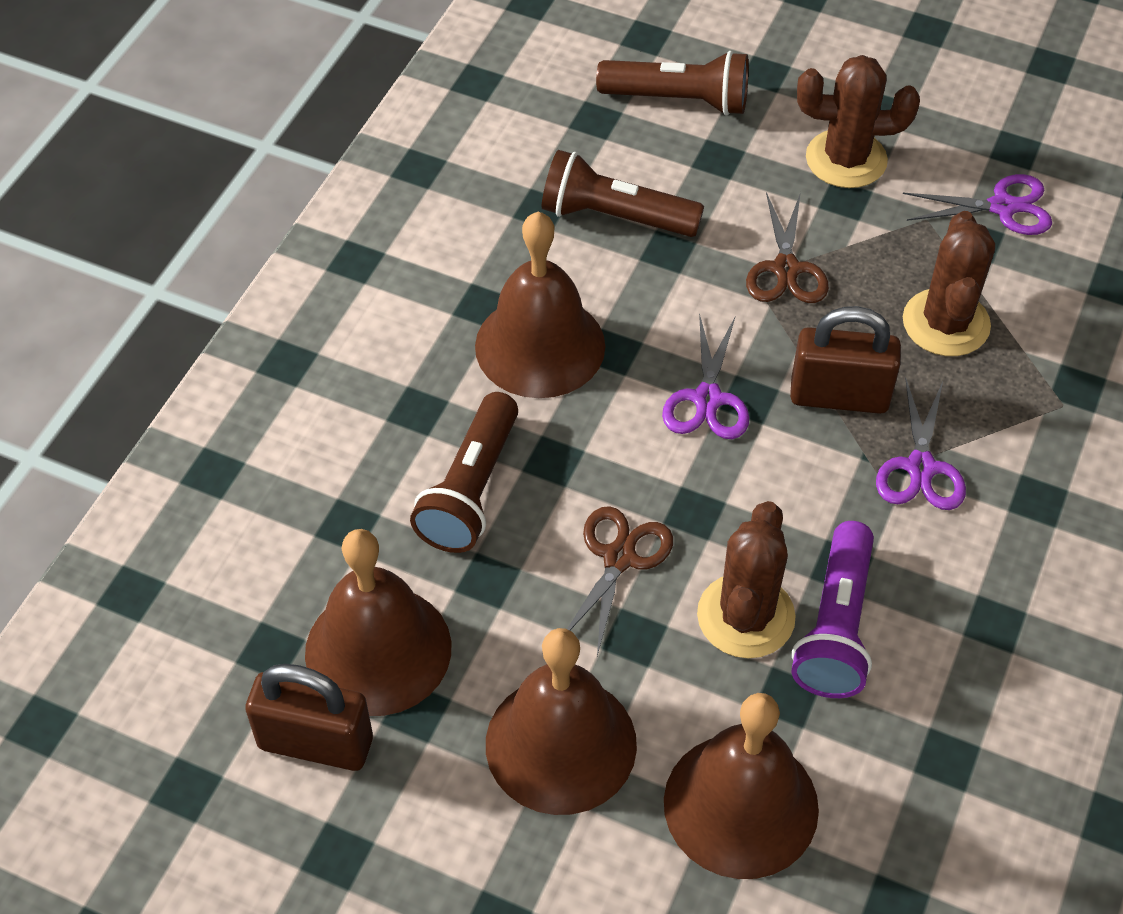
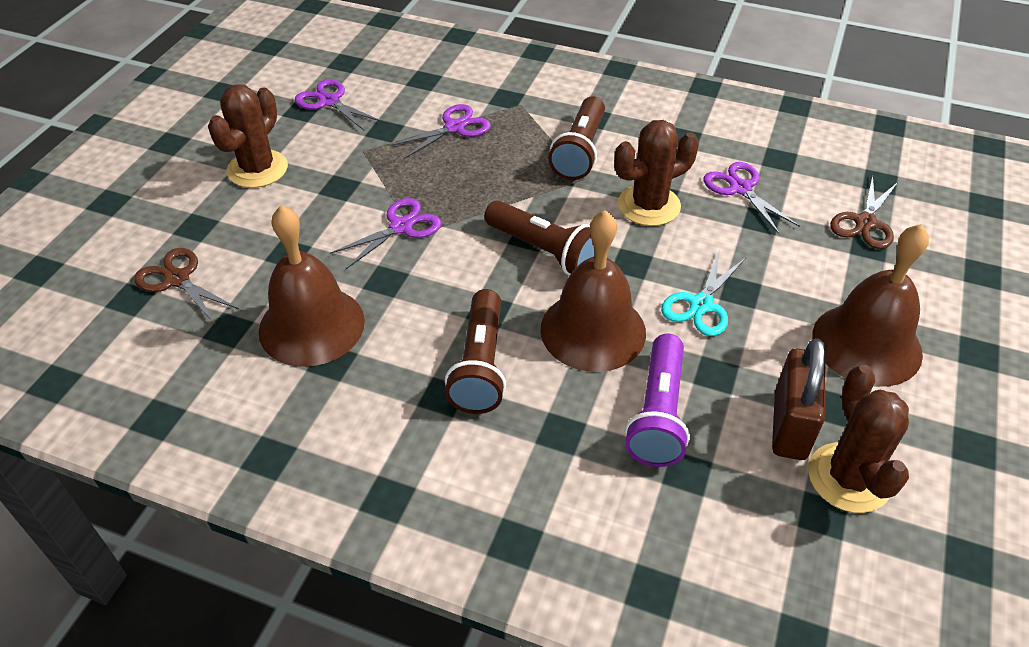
brown bell: 4 -> 3
brown padlock: 2 -> 1
purple scissors: 3 -> 4
turquoise scissors: 0 -> 1

